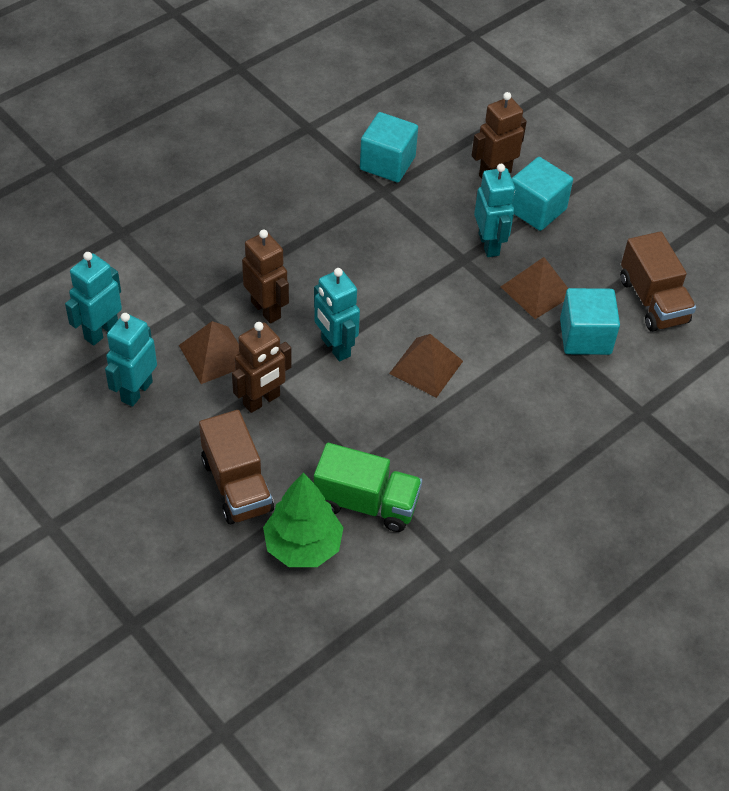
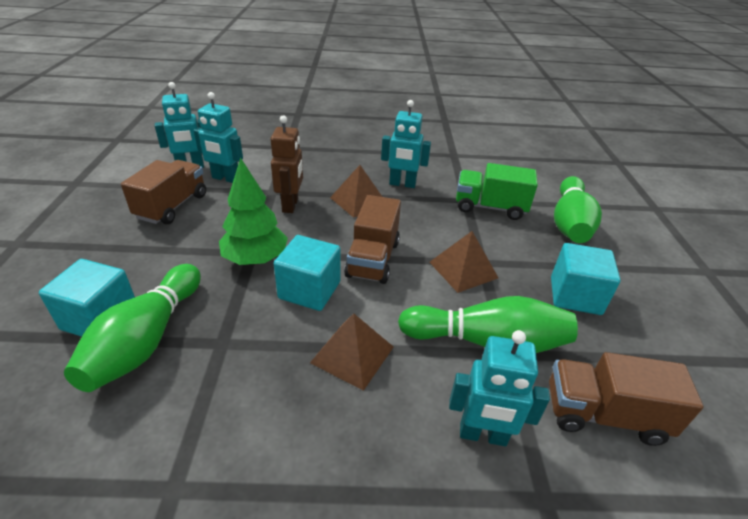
brown robot: 3 -> 1
brown truck: 2 -> 3
green bowling pin: 0 -> 3

